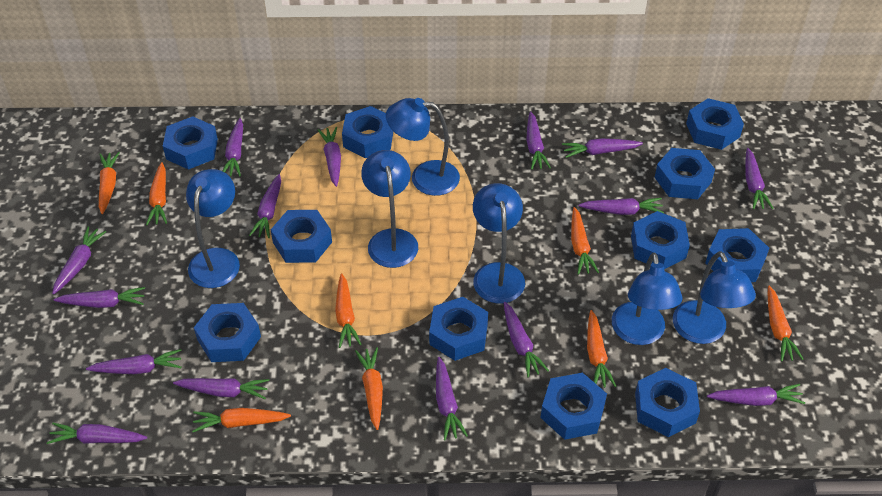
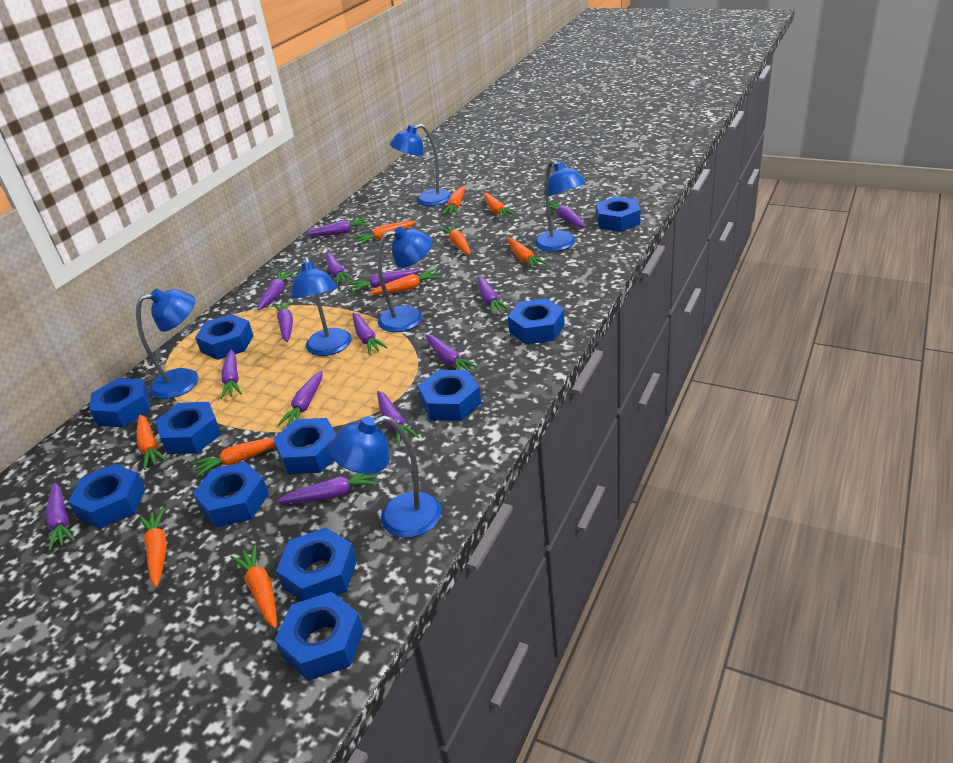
orange carrot: 8 -> 10
purple carrot: 15 -> 14

